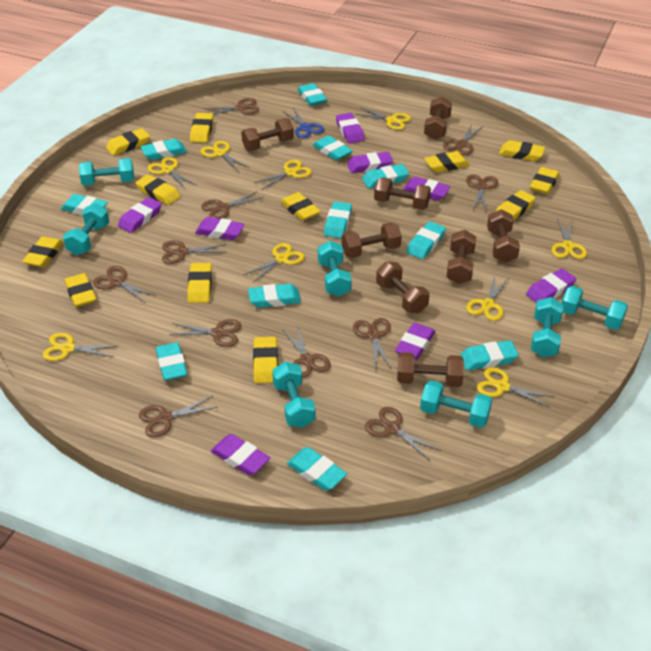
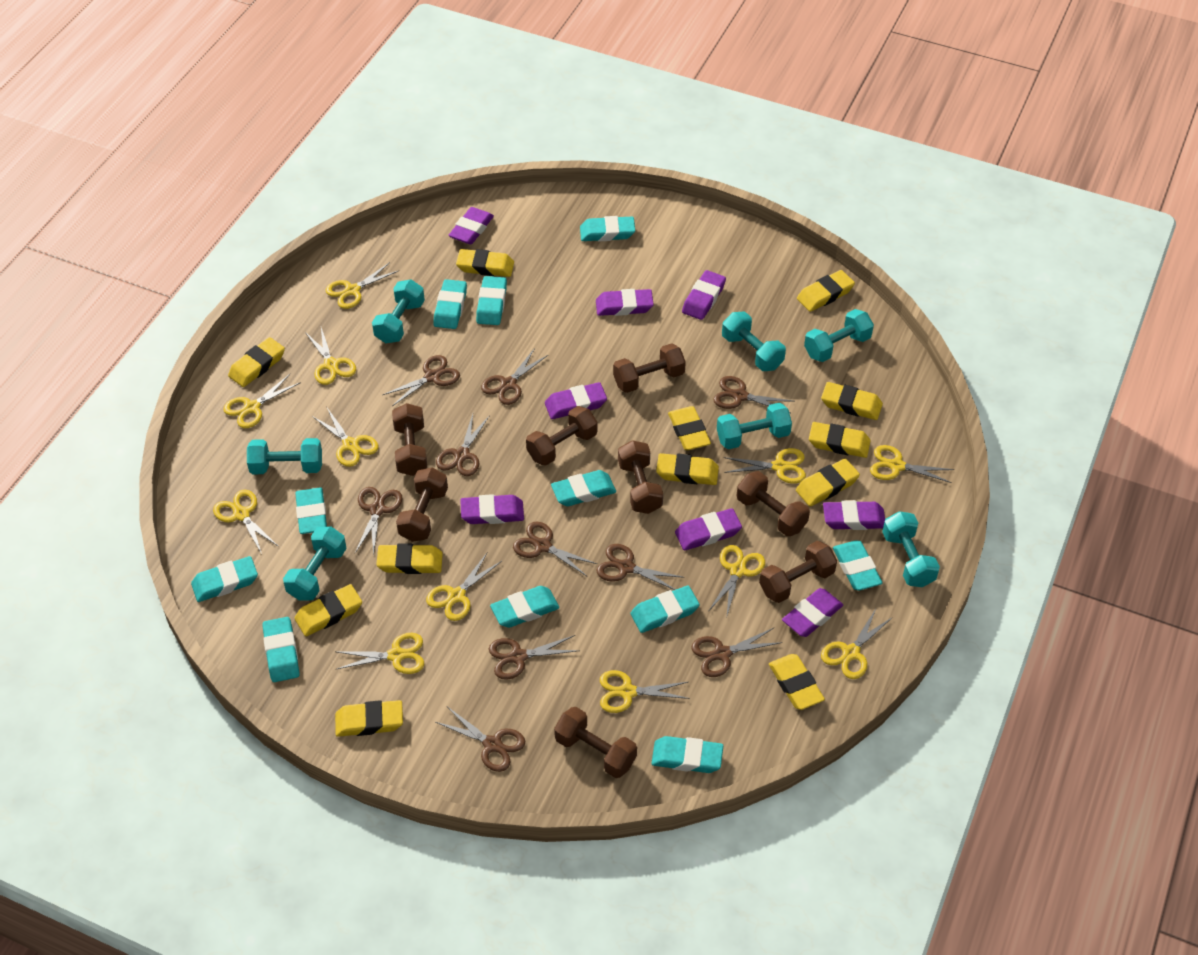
blue scissors: 1 -> 0
brown scissors: 11 -> 10
yellow scissors: 9 -> 12

